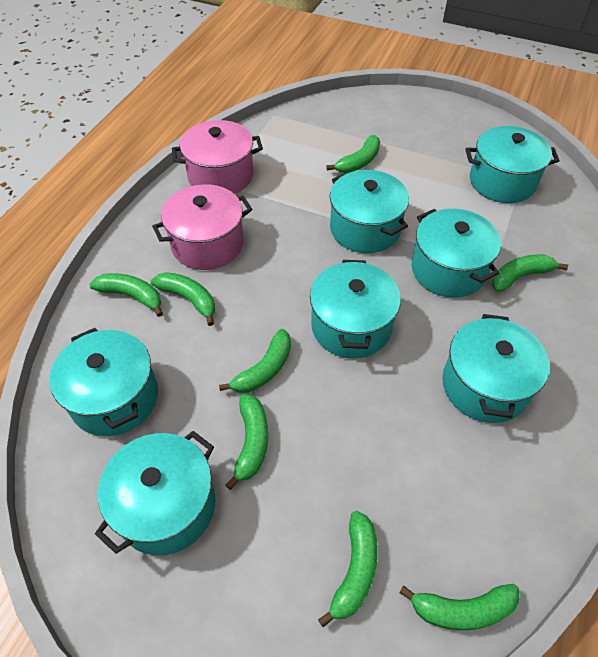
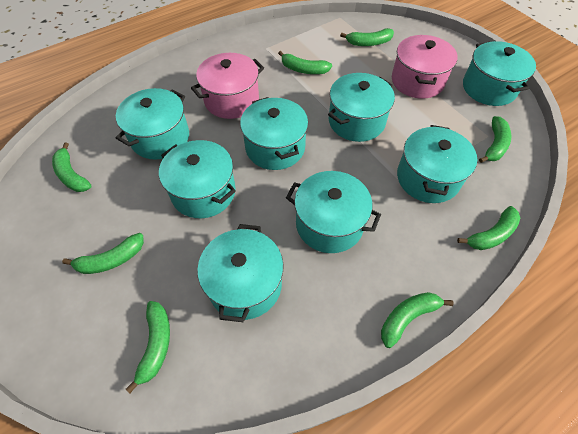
turquoise pot: 7 -> 8

